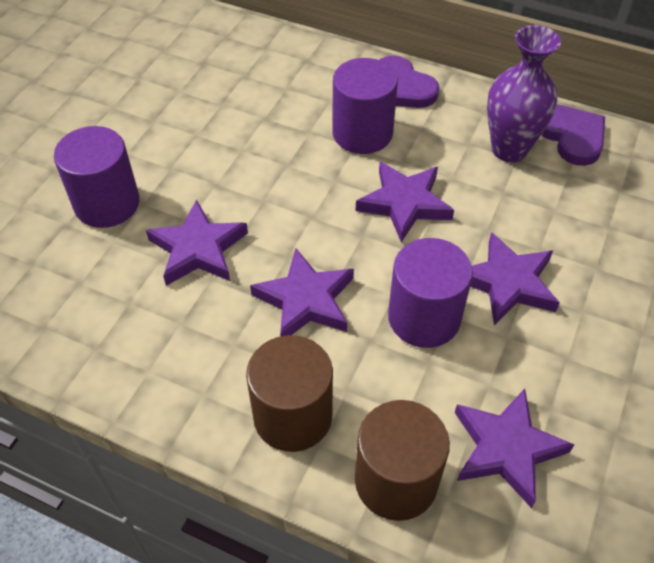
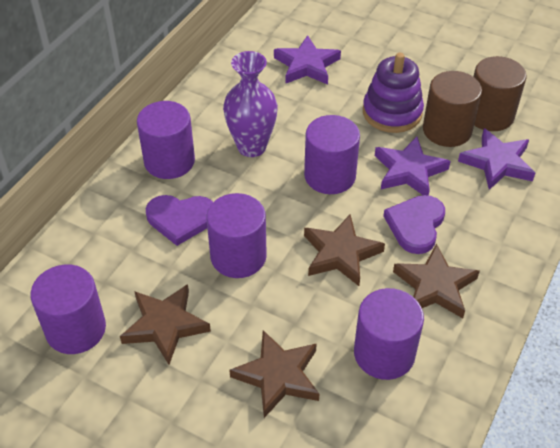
brown star: 0 -> 4
purple cylinder: 3 -> 5
purple stacking toy: 0 -> 1
purple star: 5 -> 3

